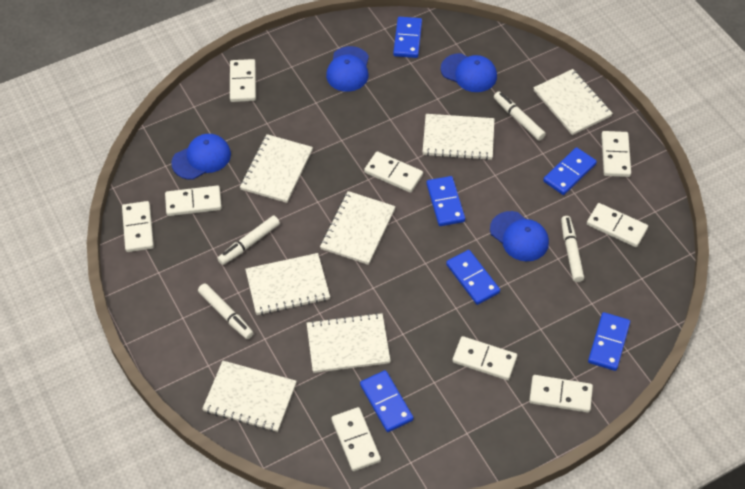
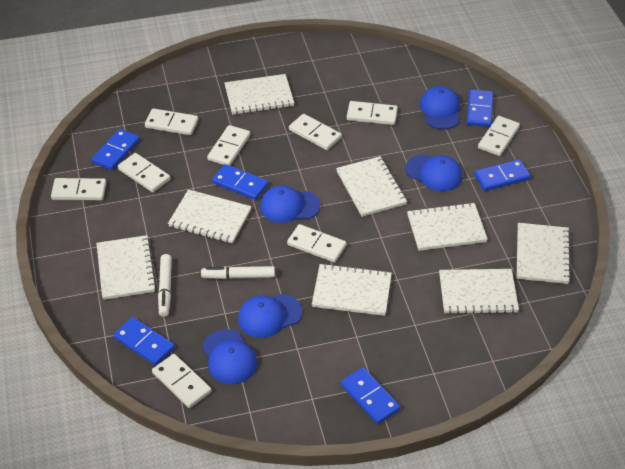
blue cap: 4 -> 5
white marker: 4 -> 2
white notebook: 7 -> 8

